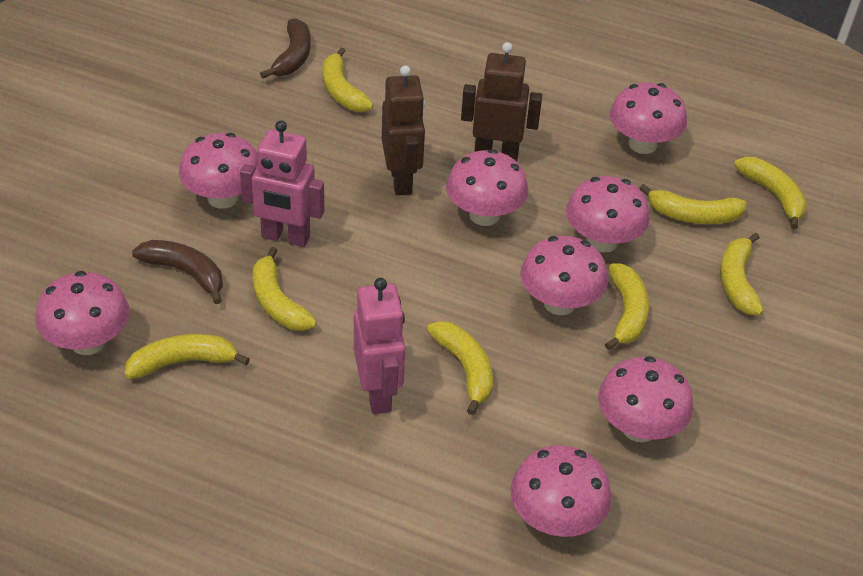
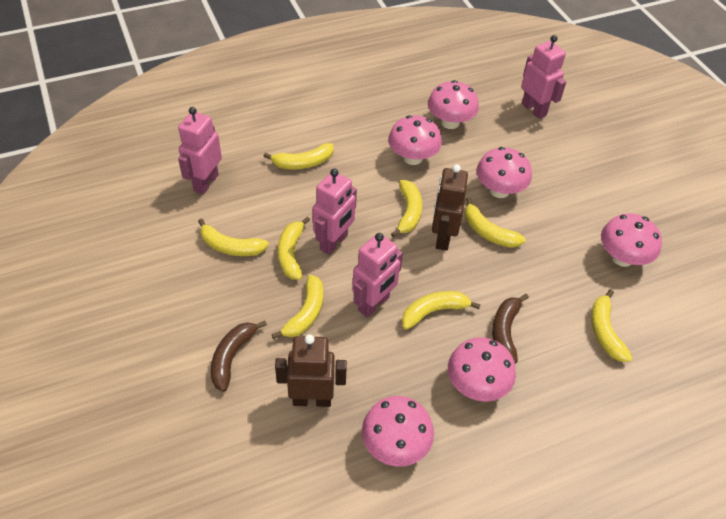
pink mushroom: 8 -> 6
pink robot: 2 -> 4

